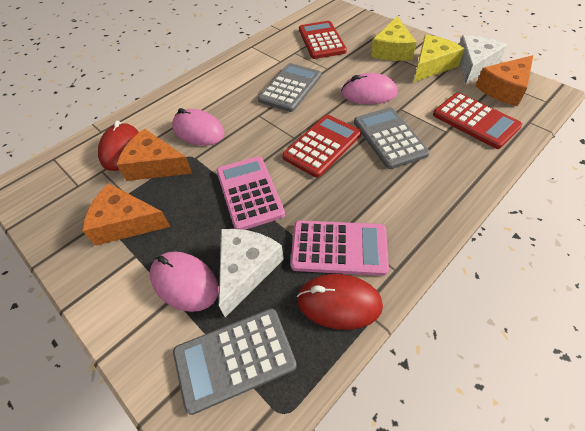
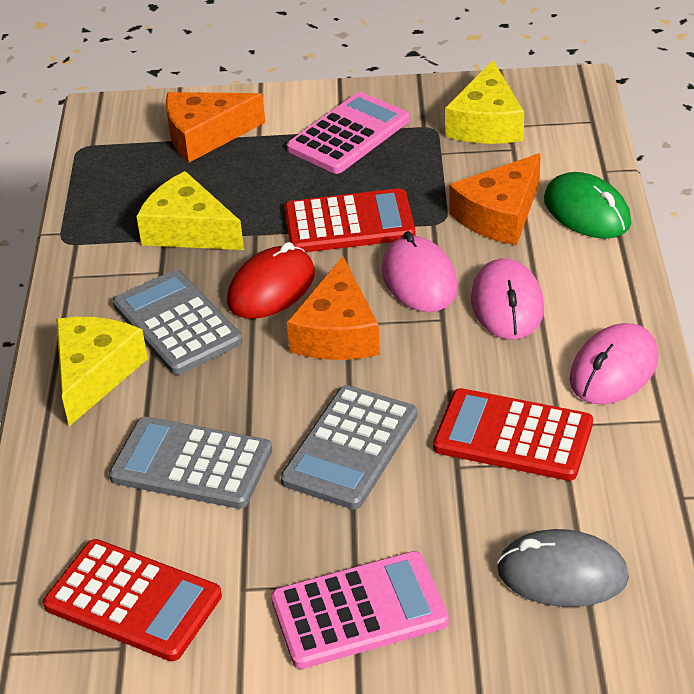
green mouse: 0 -> 1
grey mouse: 0 -> 1
red mouse: 2 -> 1
white cheese: 2 -> 0
yellow cheese: 2 -> 3

